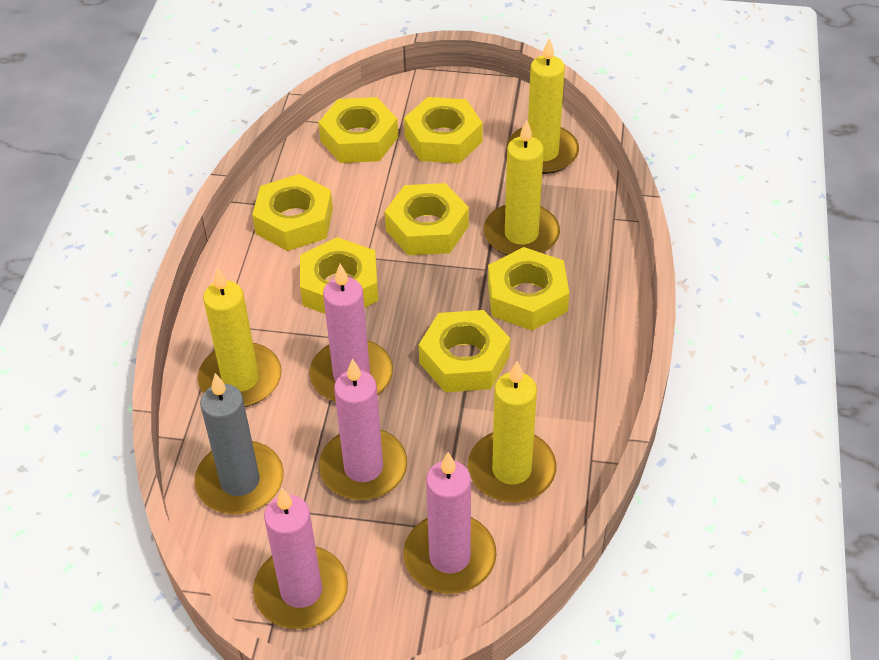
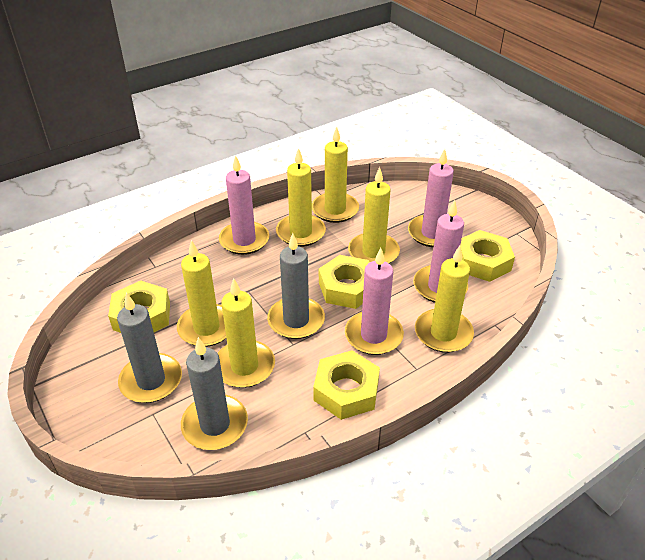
grey candle: 1 -> 3
yellow candle: 4 -> 6
yellow nut: 7 -> 4

